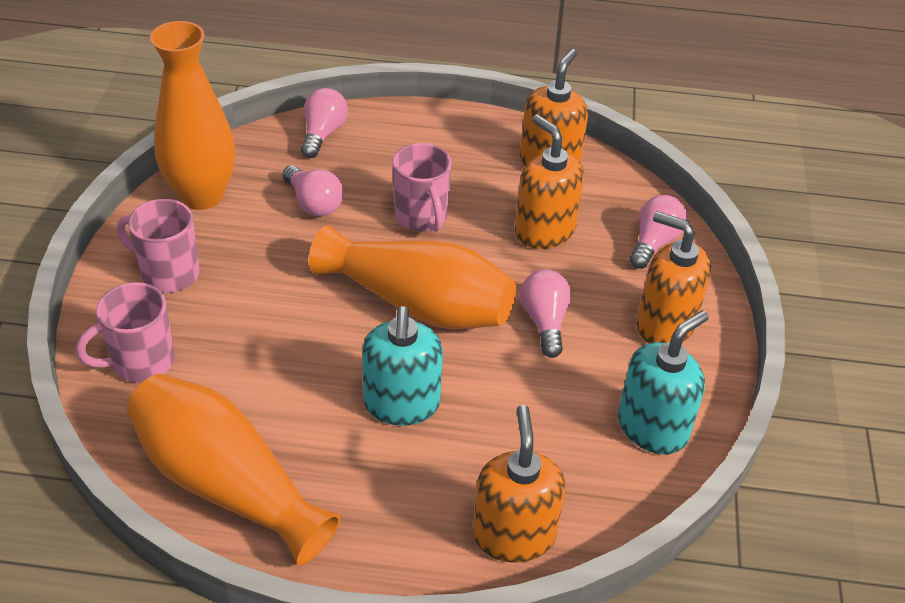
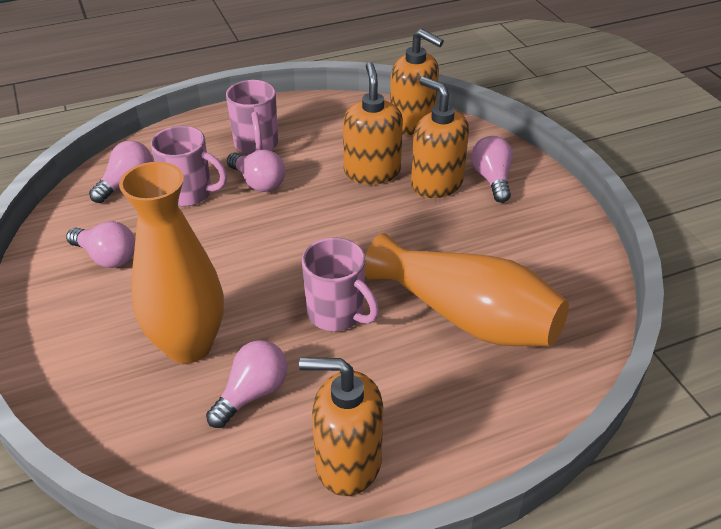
orange vase: 3 -> 2
pink light bulb: 4 -> 5
turquoise soap dispenser: 2 -> 0

